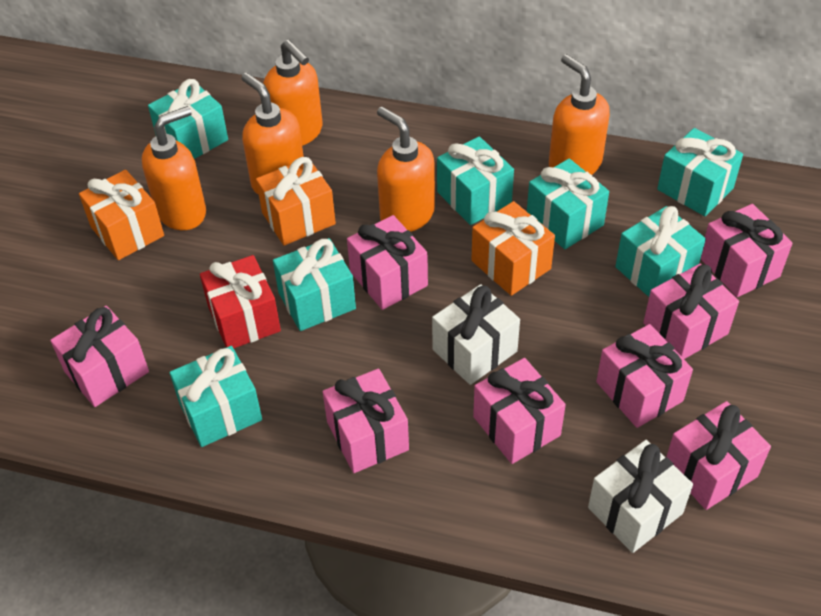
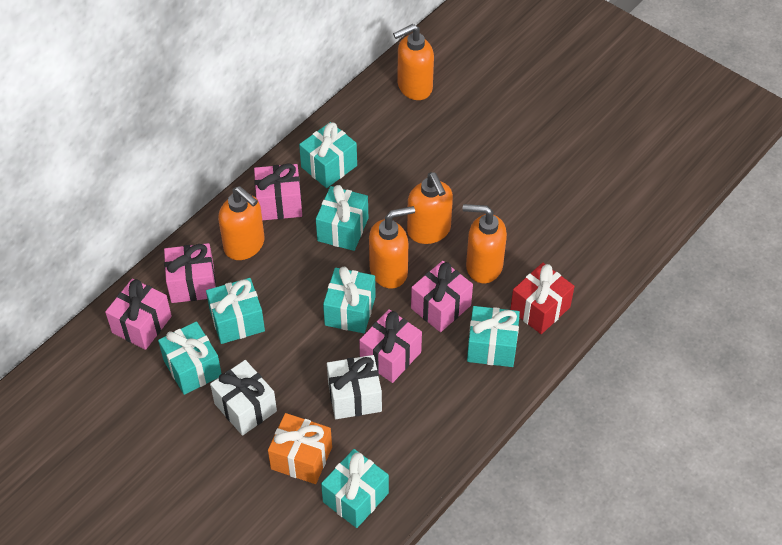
orange gift: 3 -> 1
pink gift: 8 -> 5

